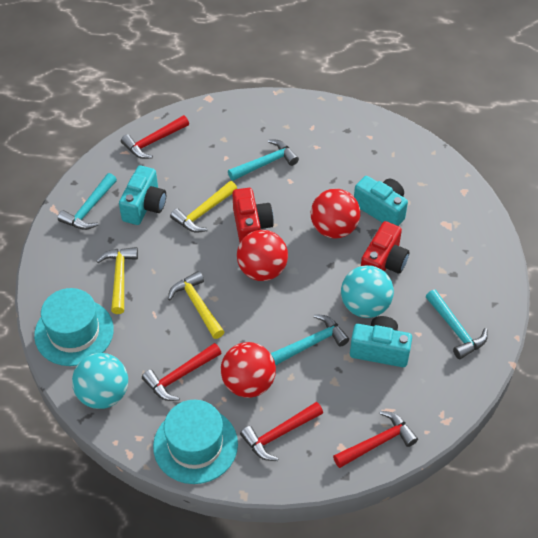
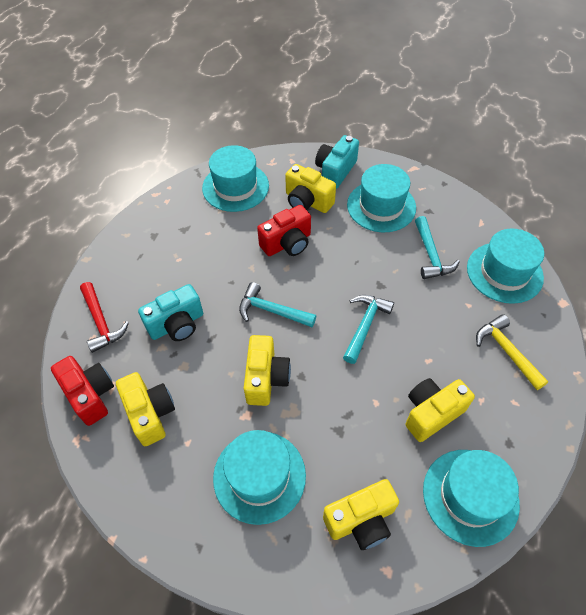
red ball: 3 -> 0
red hammer: 4 -> 1
turquoise ball: 2 -> 0
turquoise camera: 3 -> 2
turquoise hammer: 4 -> 3
turquoise hat: 2 -> 5
yellow camera: 0 -> 5
yellow hammer: 3 -> 1

